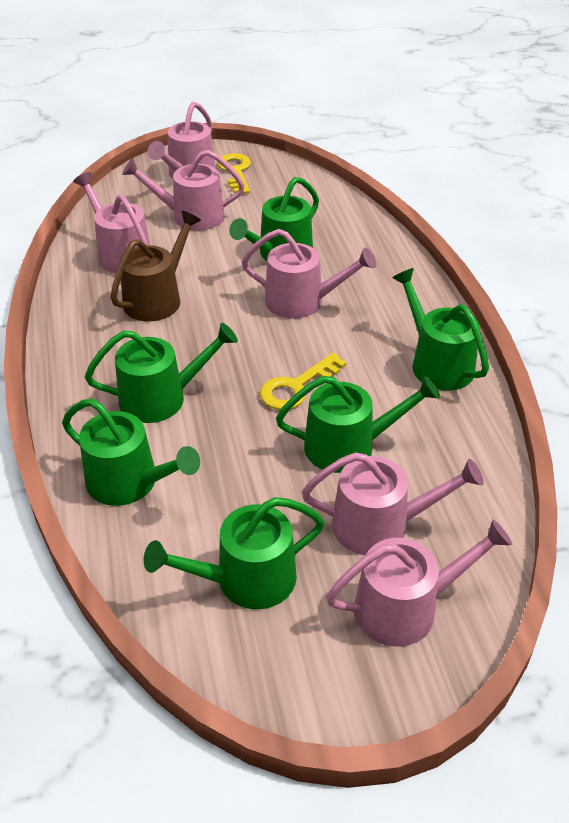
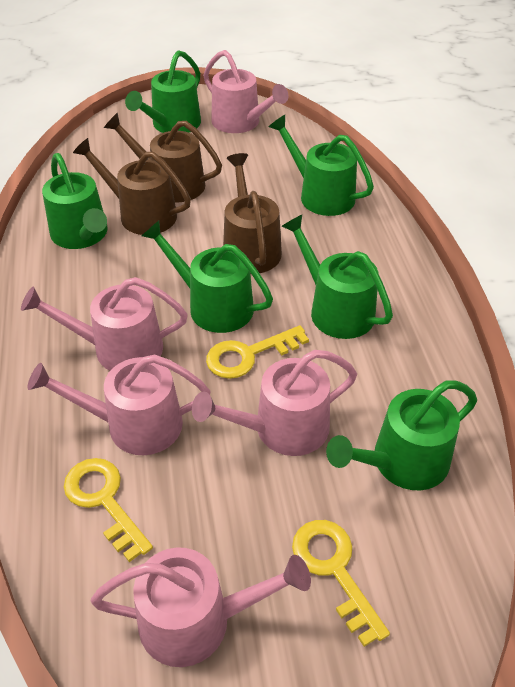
brown watering can: 1 -> 3
pink watering can: 6 -> 5
yellow key: 2 -> 3

